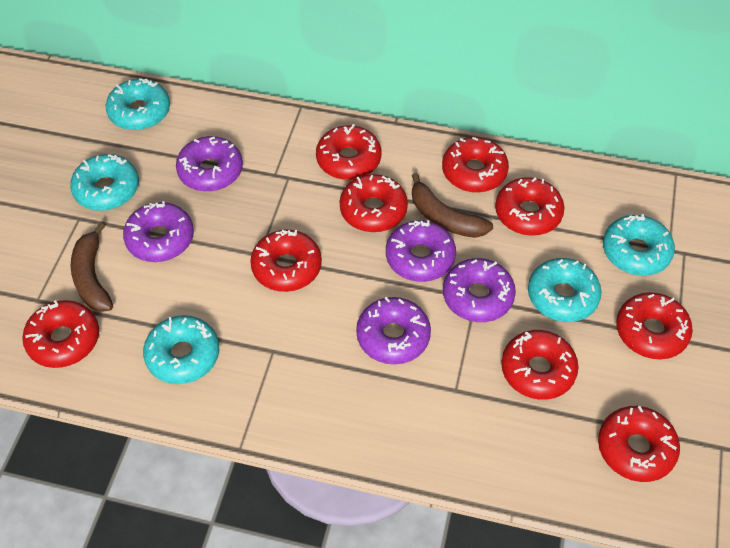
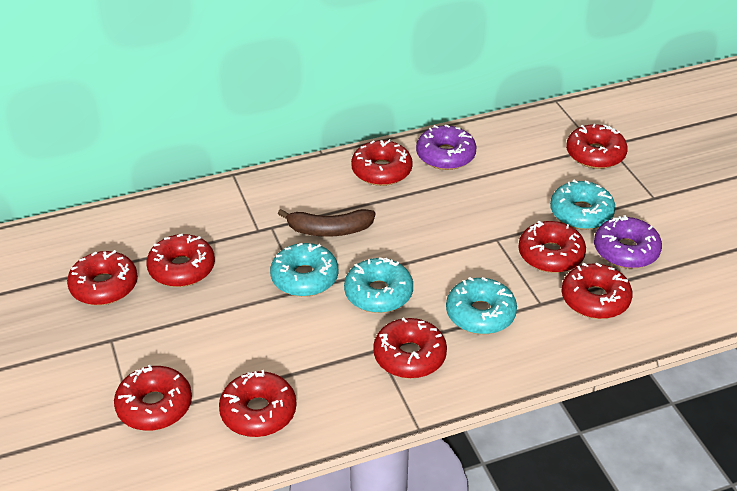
brown banana: 2 -> 1
purple donut: 5 -> 2
turquoise donut: 5 -> 4

